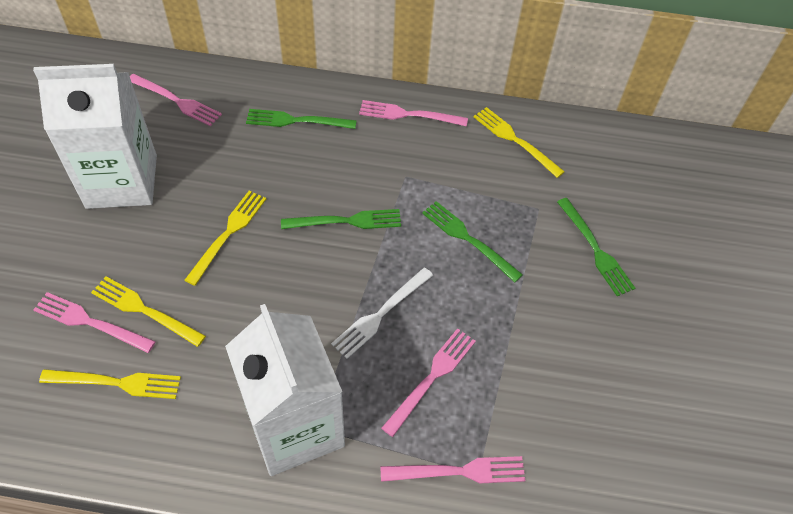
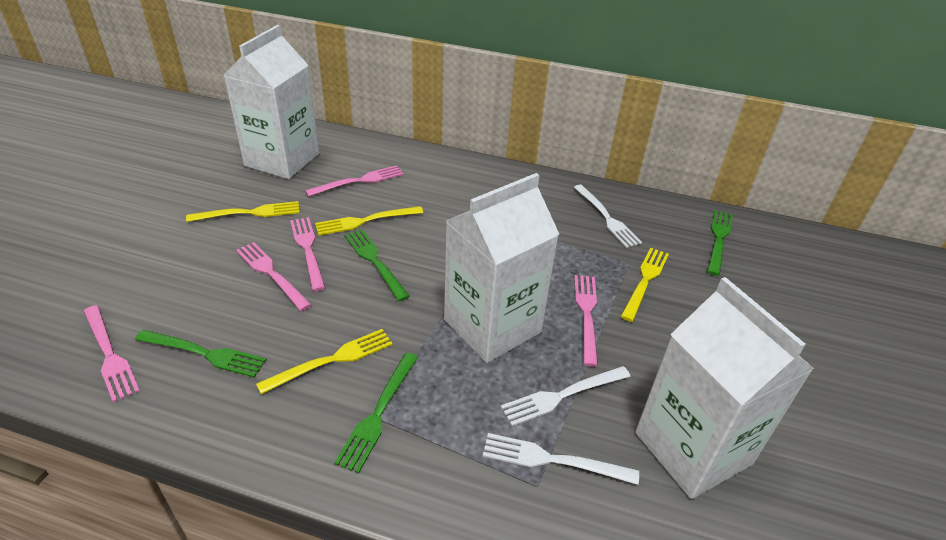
white carton: 2 -> 3
white fork: 1 -> 3

